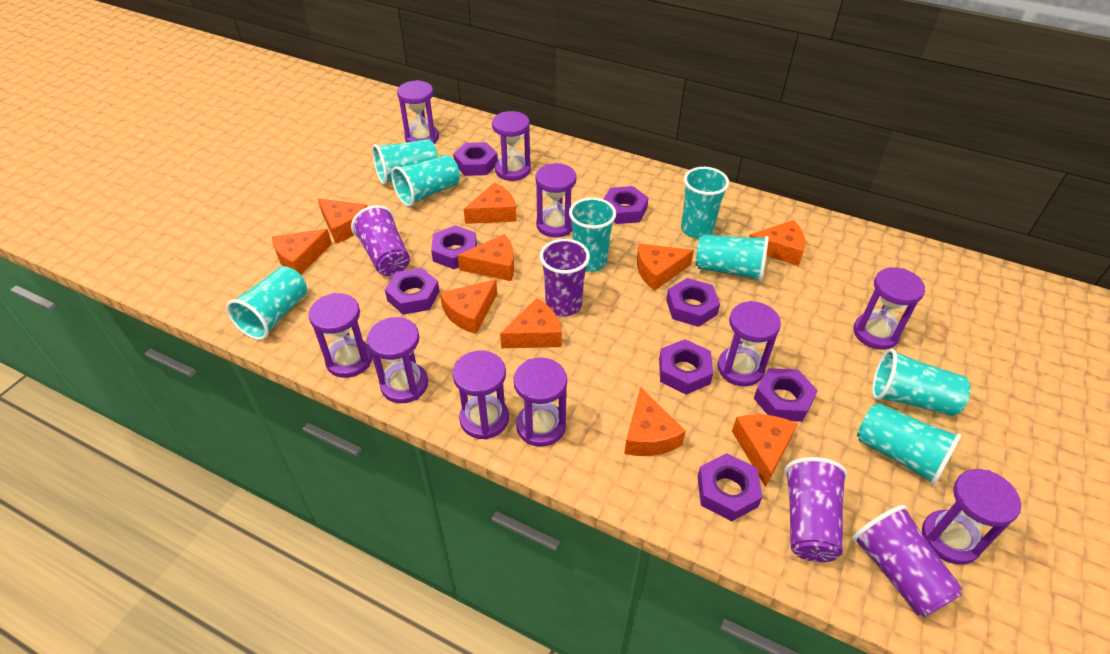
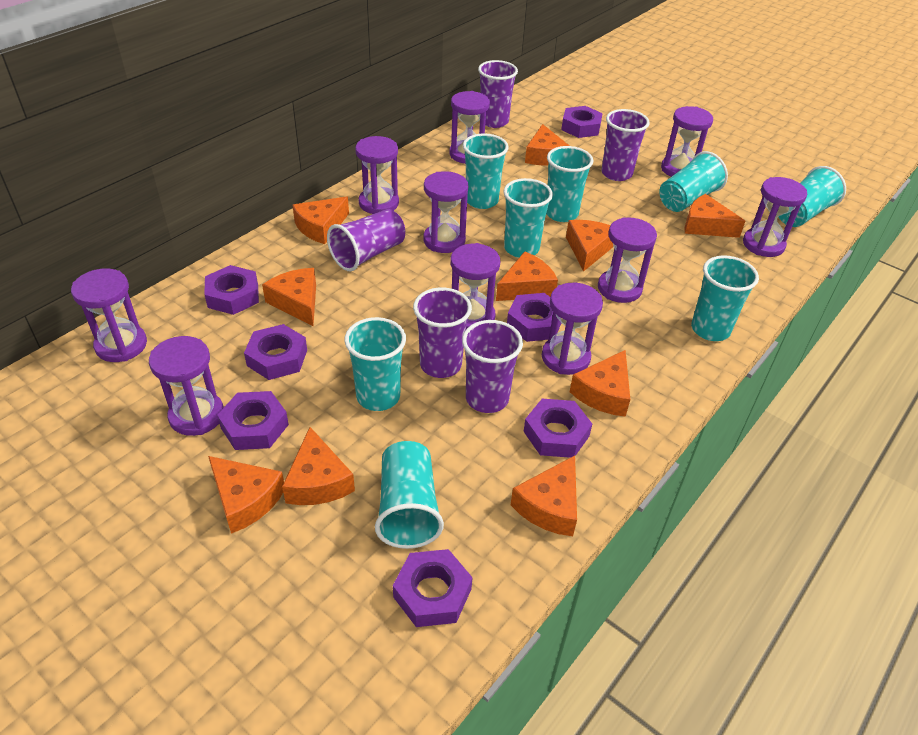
purple cup: 4 -> 5
purple nut: 8 -> 7

